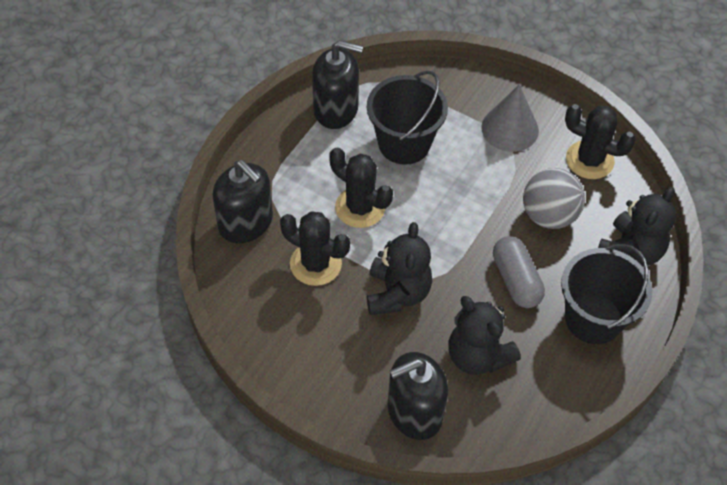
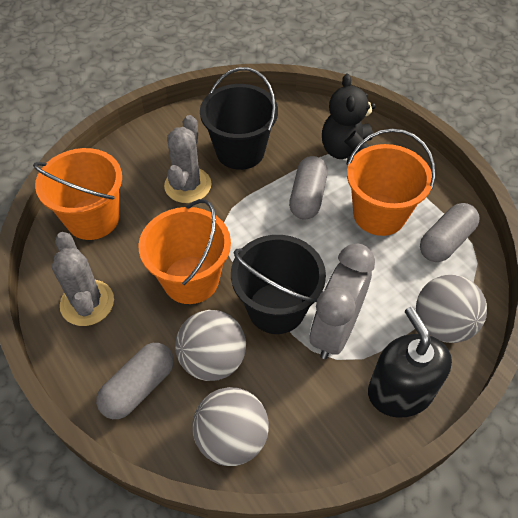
black cactus: 3 -> 0
black soap dispenser: 3 -> 1
black teddy bear: 3 -> 1
grey ball: 1 -> 3
grey cactus: 0 -> 2
grey capsule: 1 -> 3
grey clock: 0 -> 1
grey cone: 1 -> 0
orange bucket: 0 -> 3

